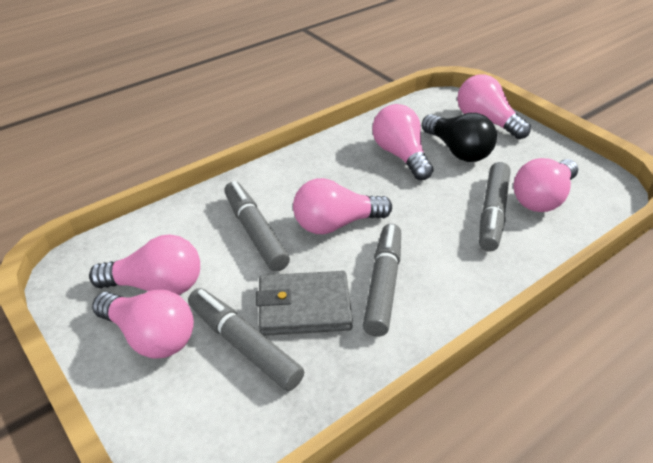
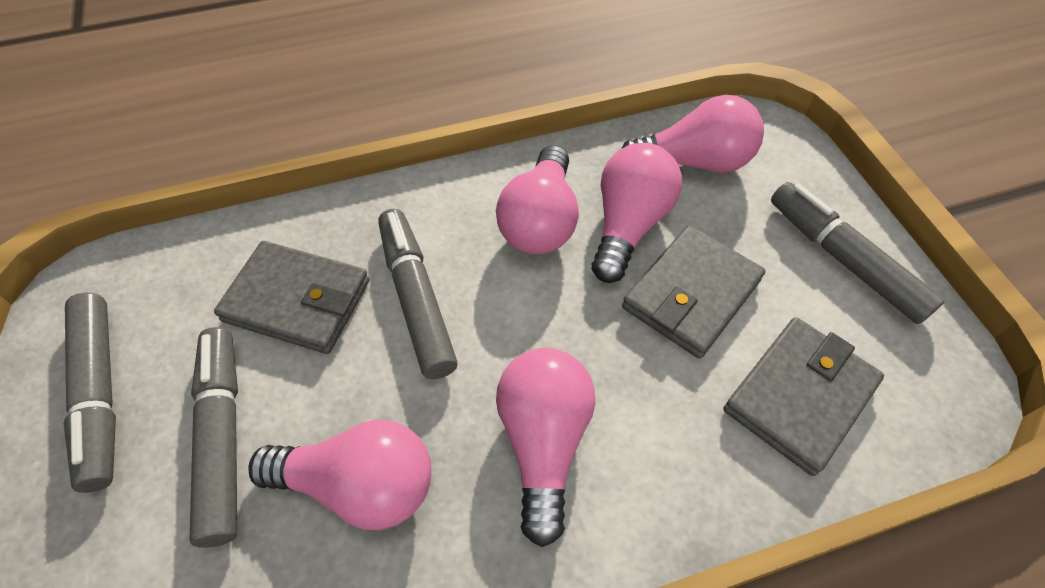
black light bulb: 1 -> 0
grey wallet: 1 -> 3
pink light bulb: 6 -> 5

